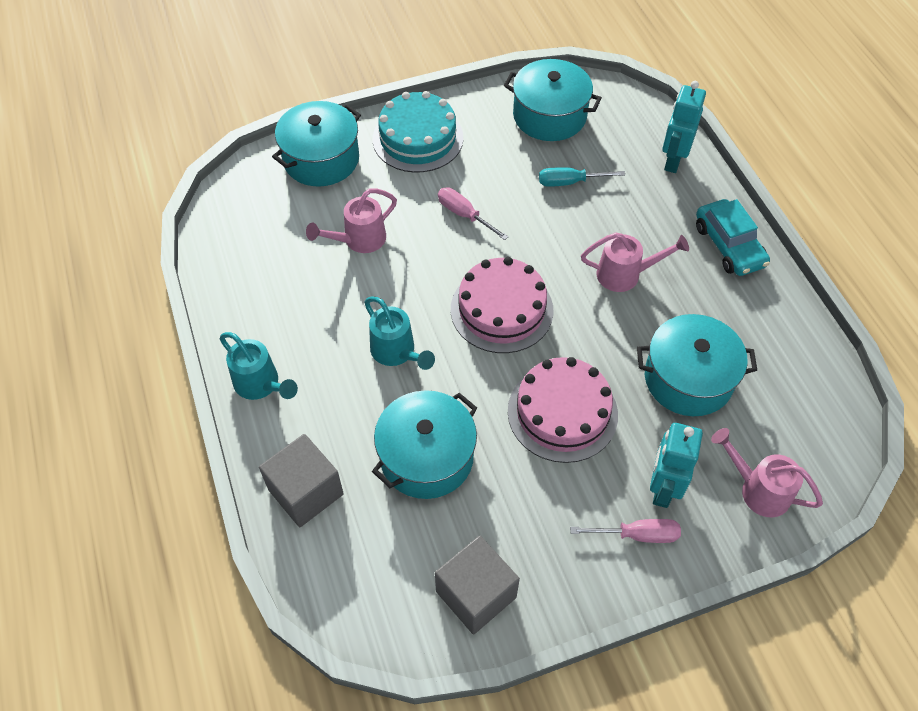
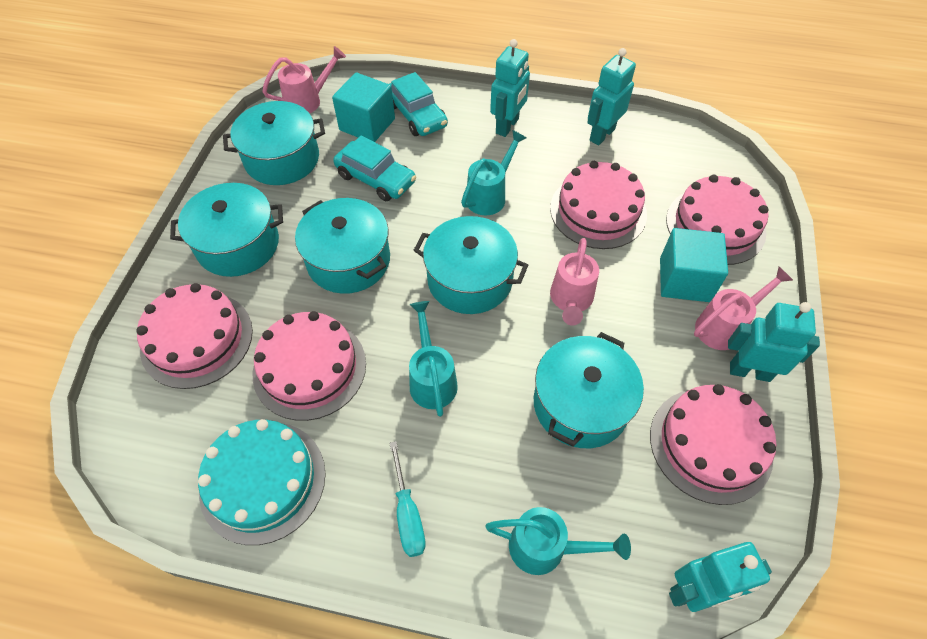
grey cube: 2 -> 0
pink cake: 2 -> 5
pink screwdriver: 2 -> 0
turquoise car: 1 -> 2
turquoise cube: 0 -> 2
turquoise pot: 4 -> 5
turquoise robot: 2 -> 4
turquoise watering can: 2 -> 3

